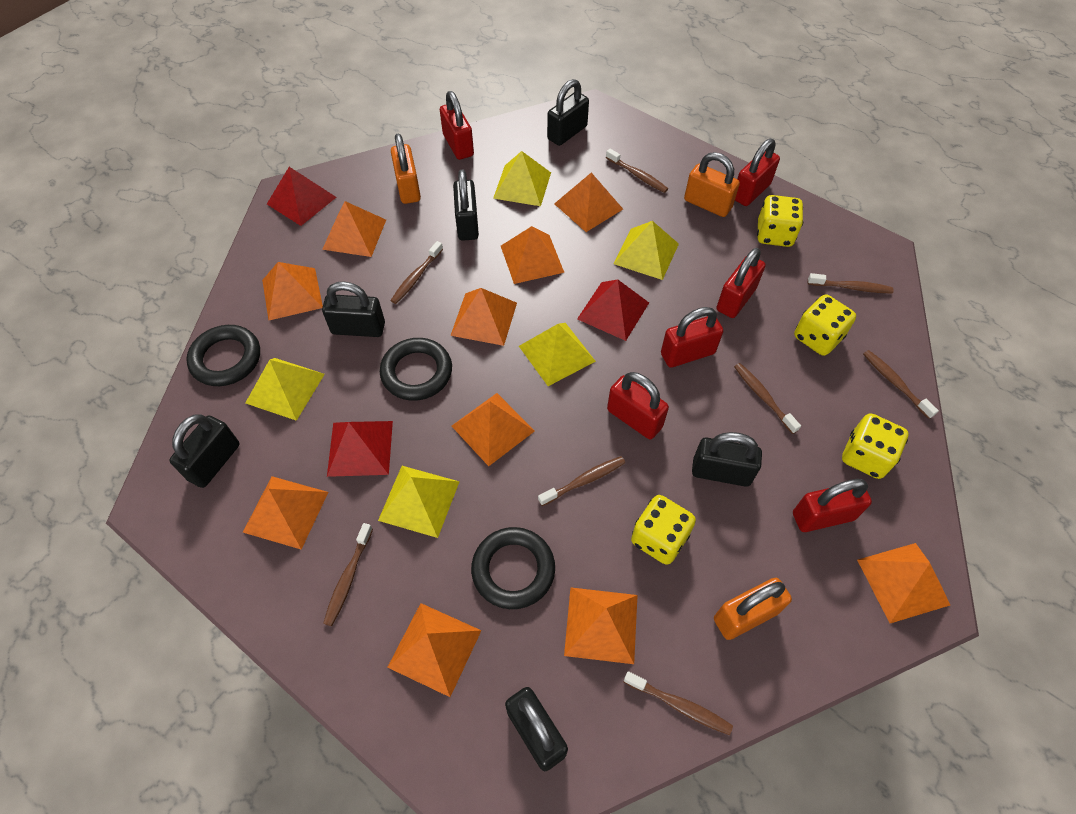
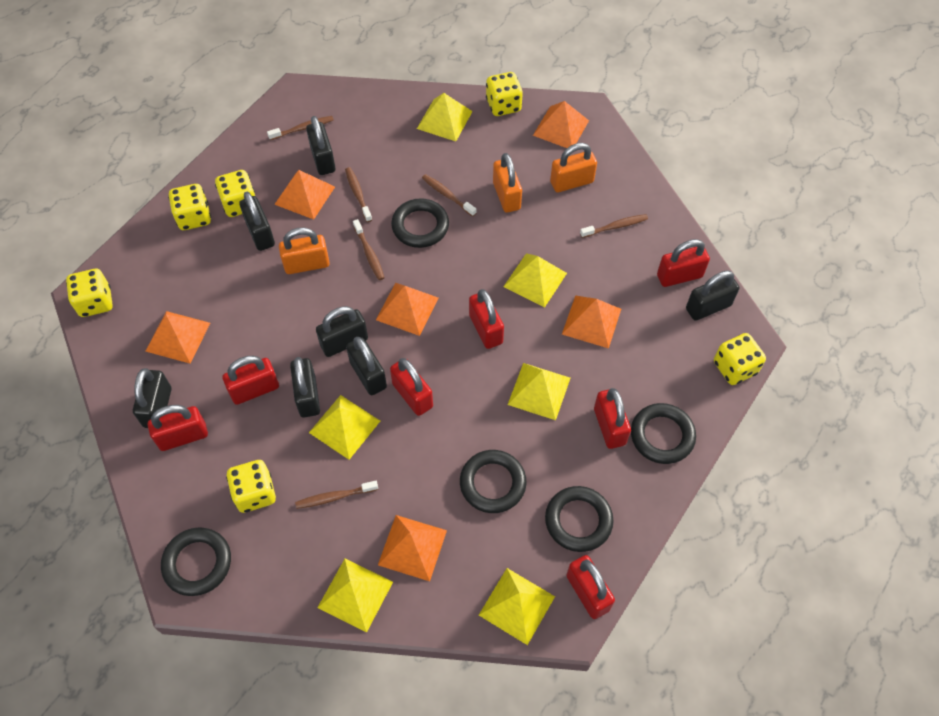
black padlock: 6 -> 7
black ring: 3 -> 5
brown toothbrush: 8 -> 6
orange pyramid: 10 -> 6
red padlock: 6 -> 7
red pyramid: 3 -> 0
yellow dice: 4 -> 6
yellow pyramid: 5 -> 6

